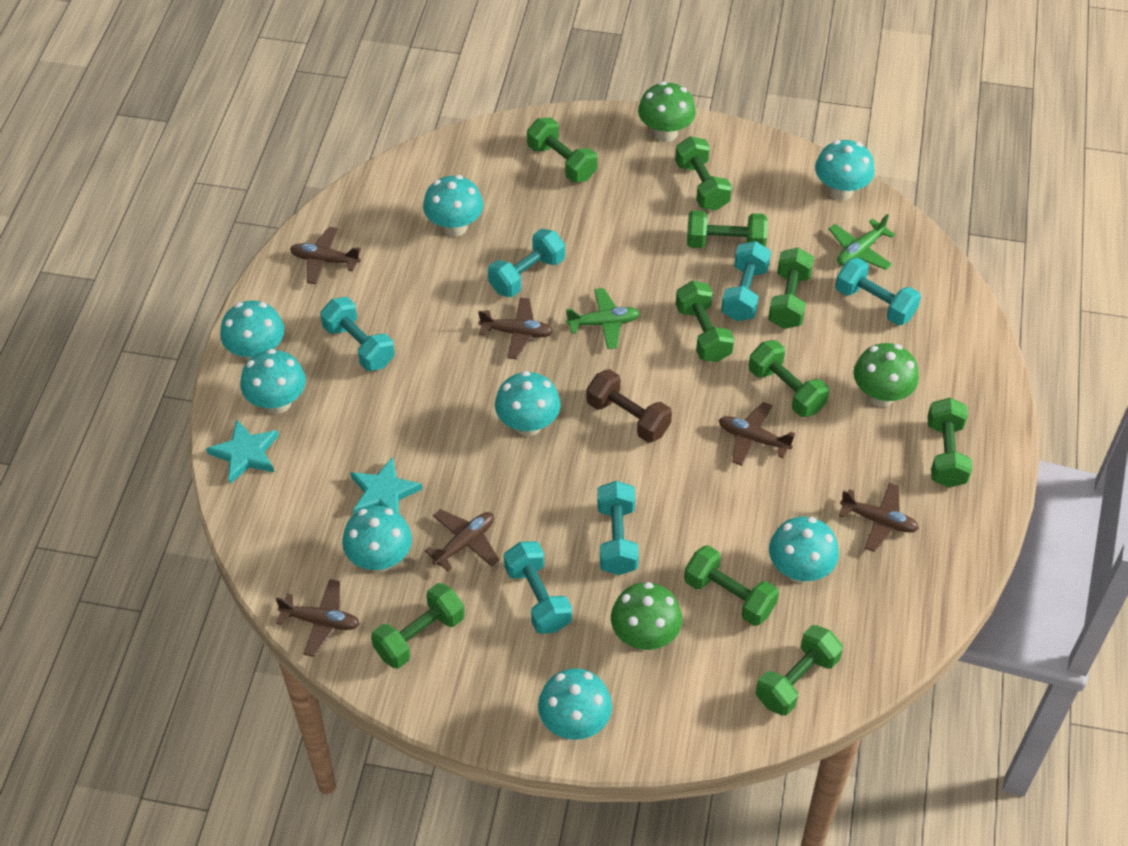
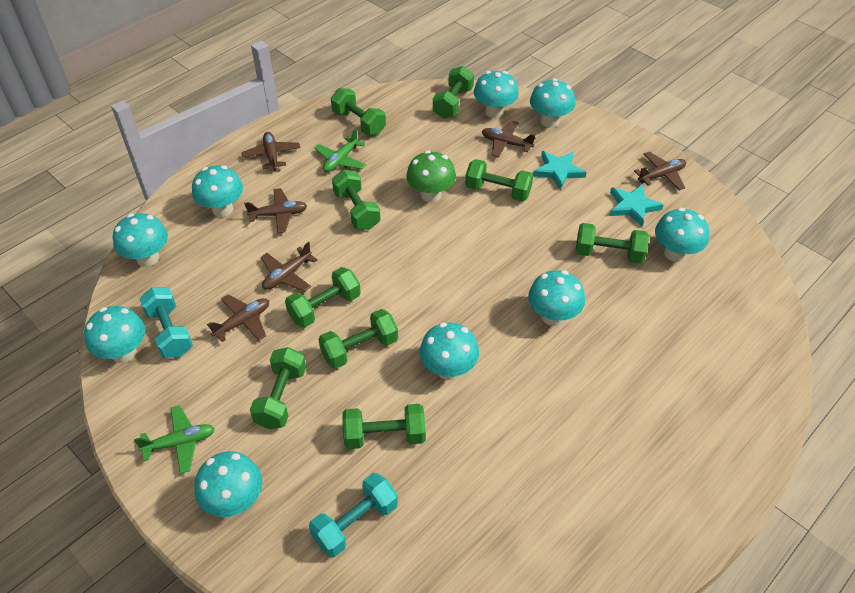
brown dumbbell: 1 -> 0
green dumbbell: 10 -> 9
green mushroom: 3 -> 1
turquoise dumbbell: 6 -> 2
turquoise mushroom: 8 -> 9

